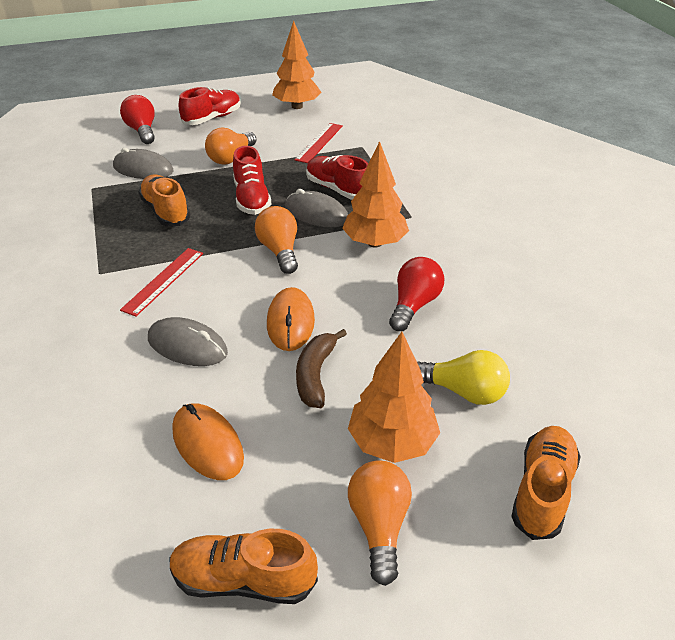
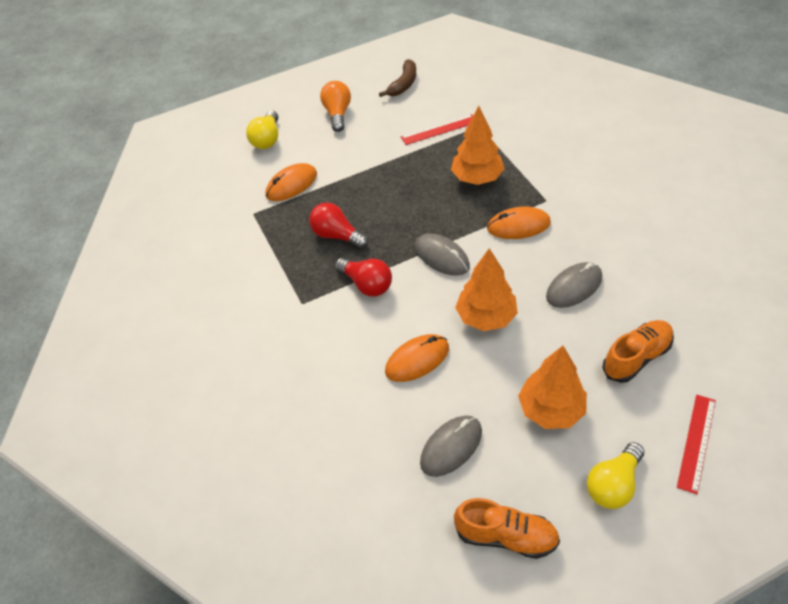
orange light bulb: 3 -> 1
orange mouse: 2 -> 3
orange shoe: 3 -> 2
red shoe: 3 -> 0
yellow light bulb: 1 -> 2

